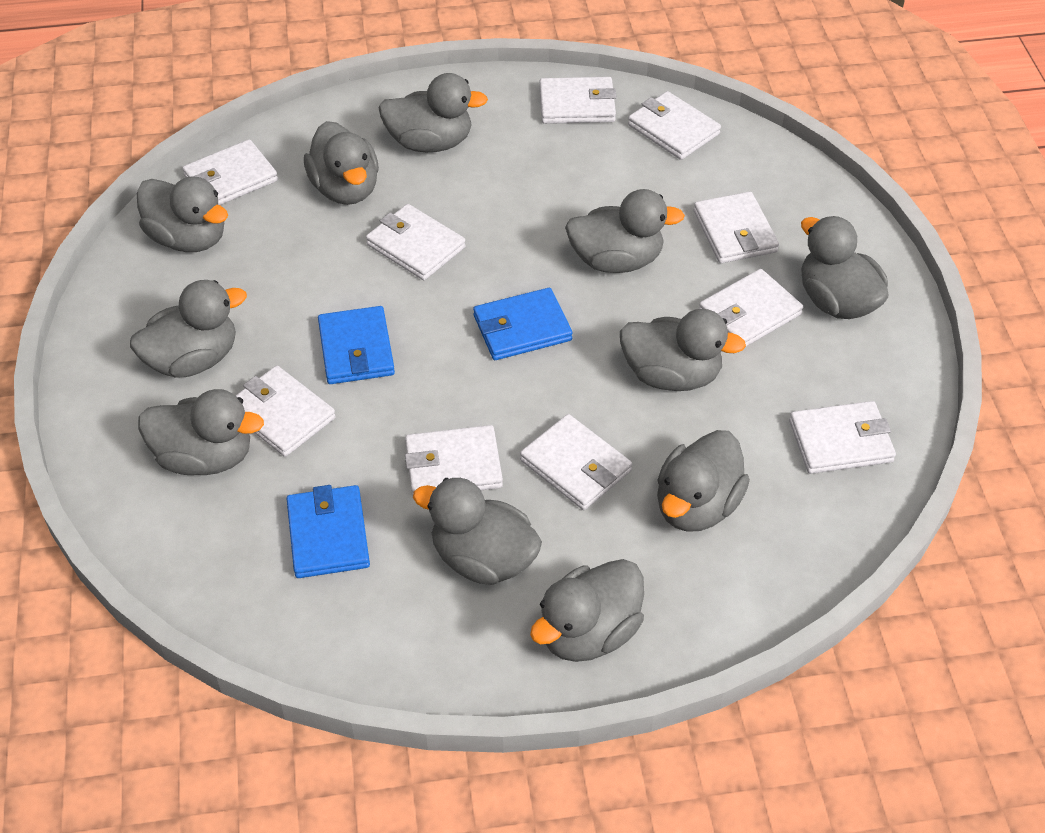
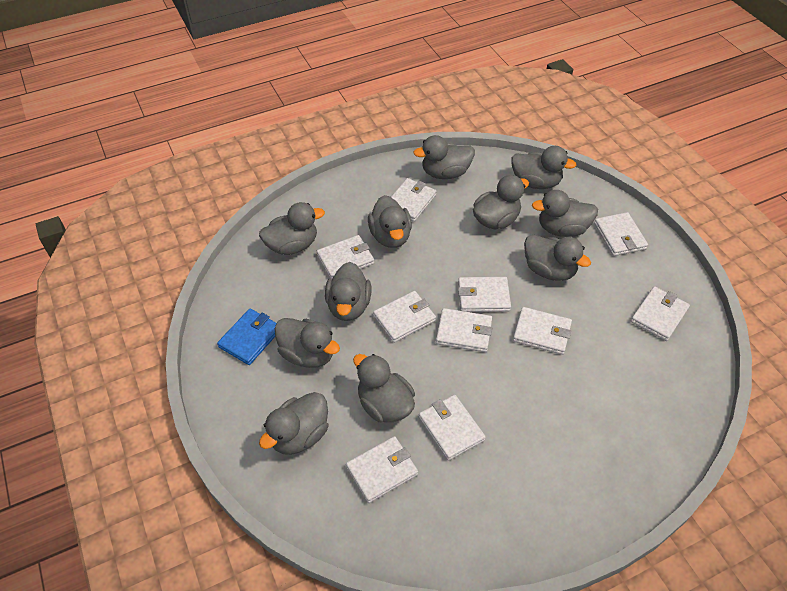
blue wallet: 3 -> 1

